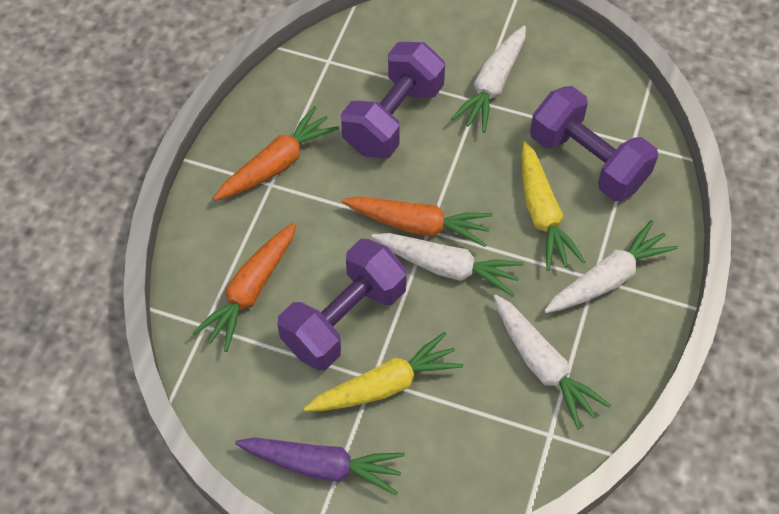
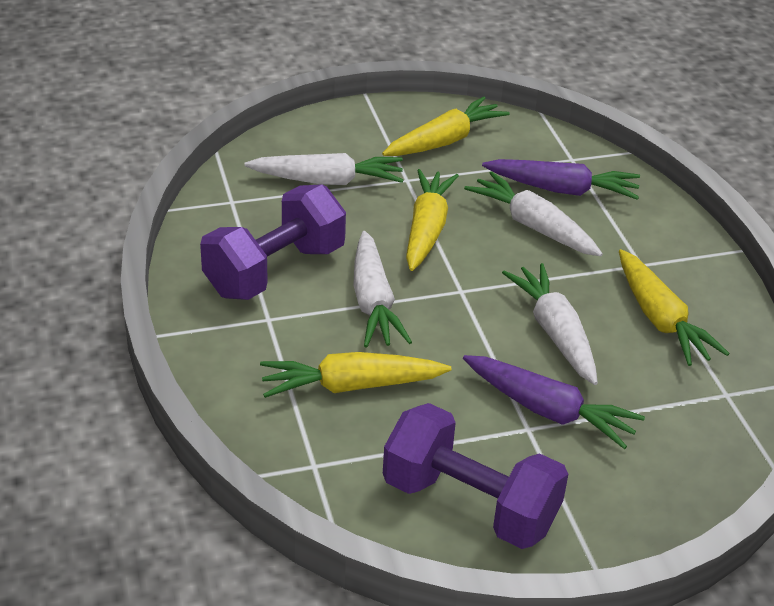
orange carrot: 3 -> 0
purple carrot: 1 -> 2
purple dumbbell: 3 -> 2
yellow carrot: 2 -> 4

